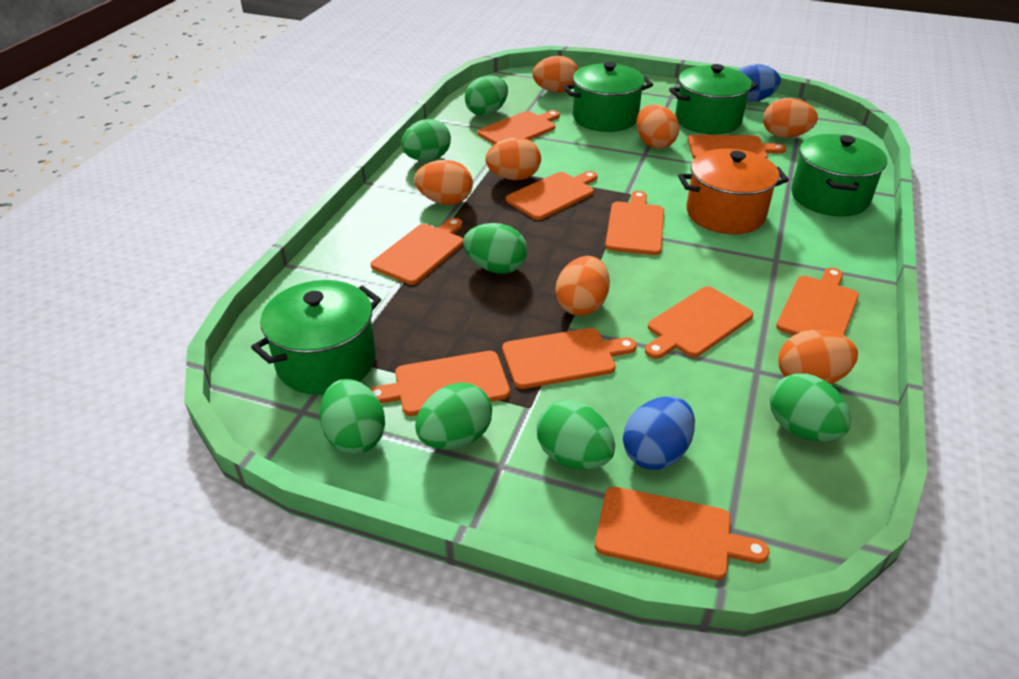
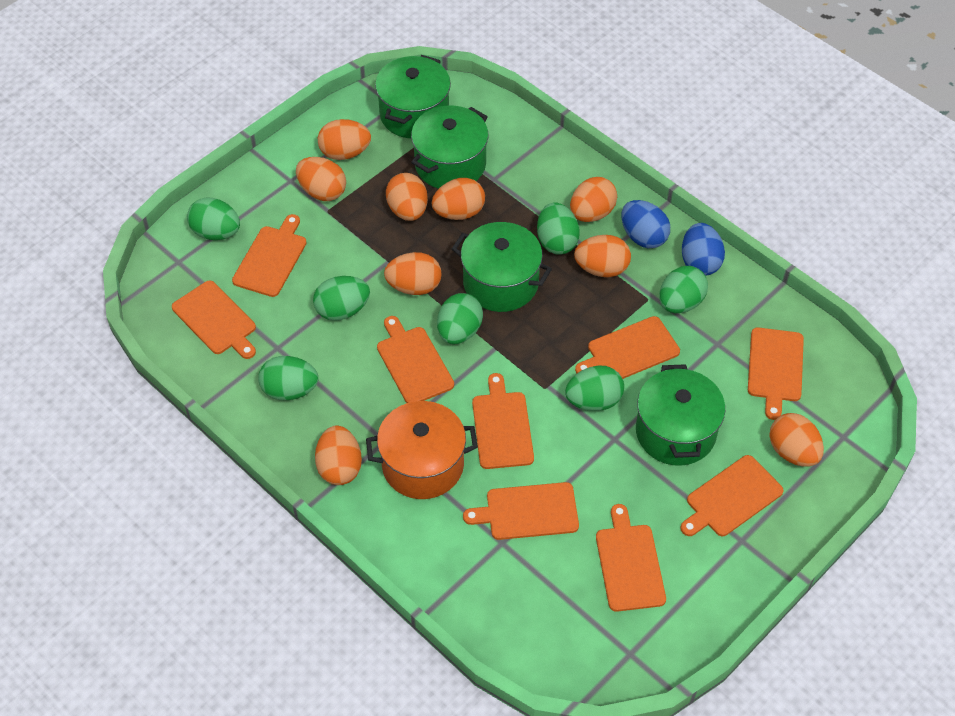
orange cutting board: 10 -> 9
orange egg: 7 -> 9

